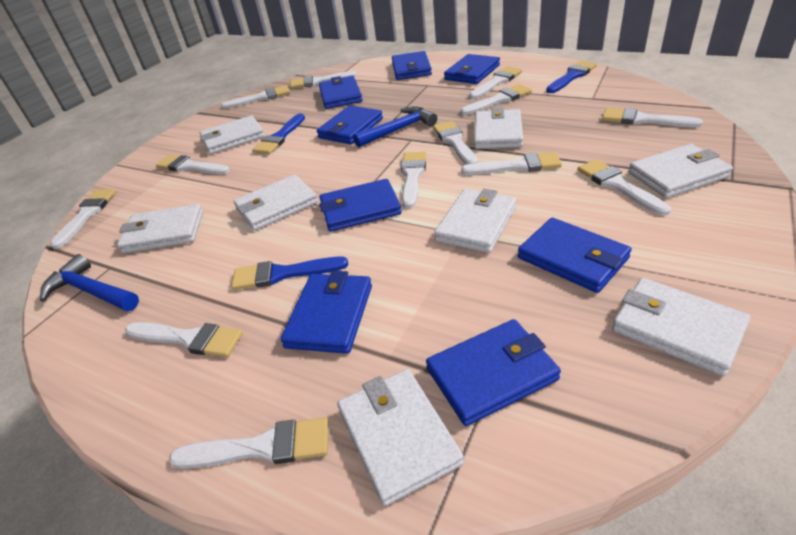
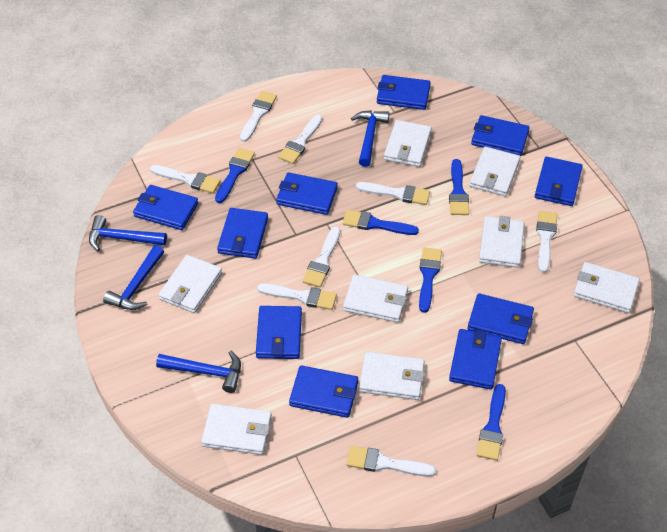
blue brush: 3 -> 5
blue hammer: 2 -> 4
blue wallet: 8 -> 10
white brush: 13 -> 8

